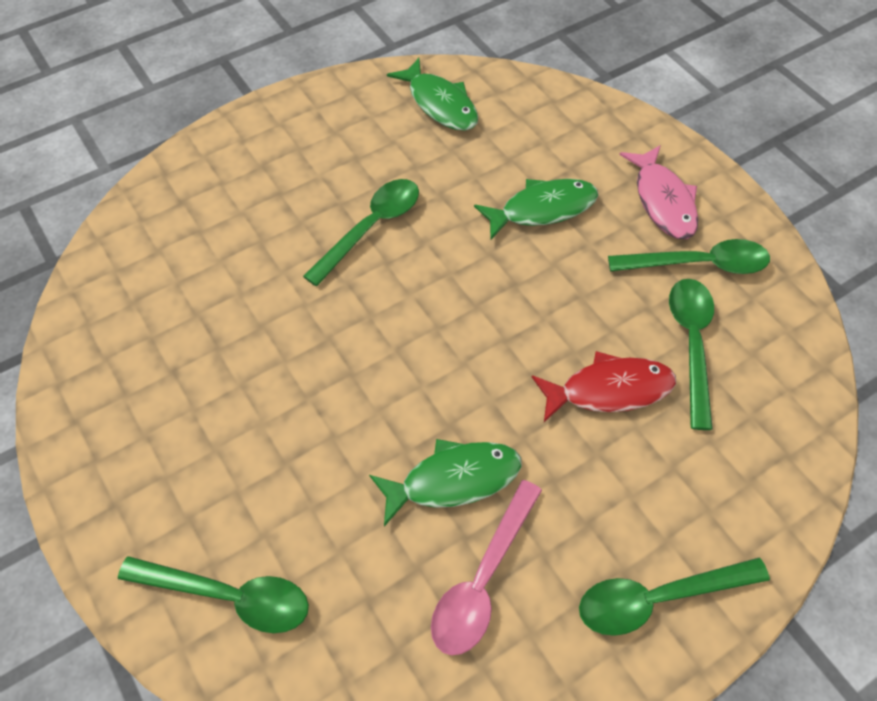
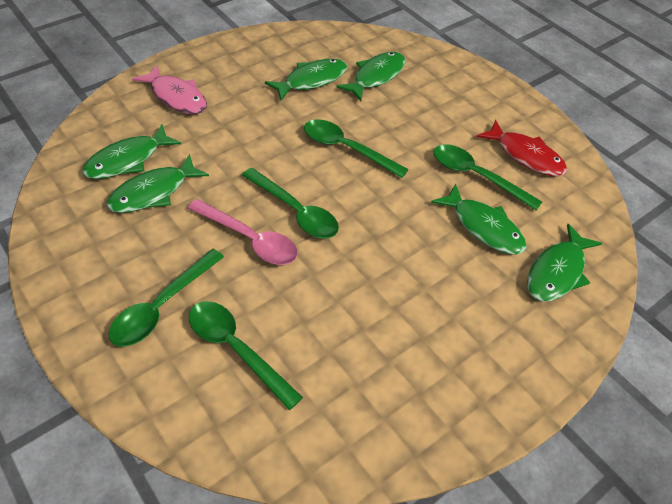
green fish: 3 -> 6

